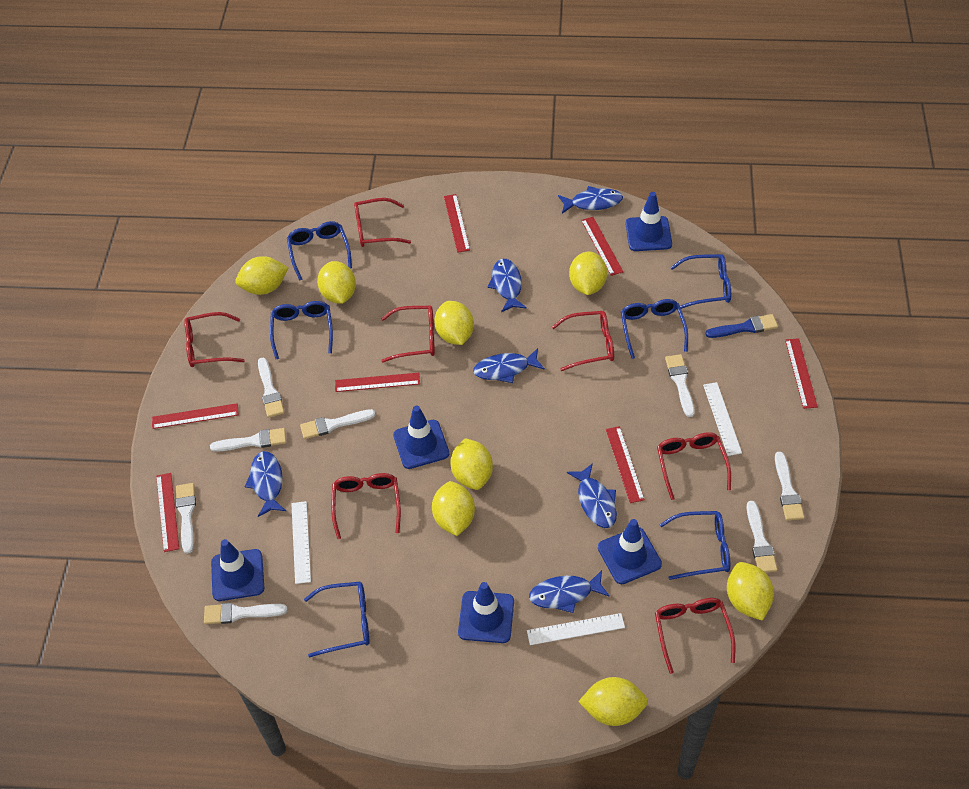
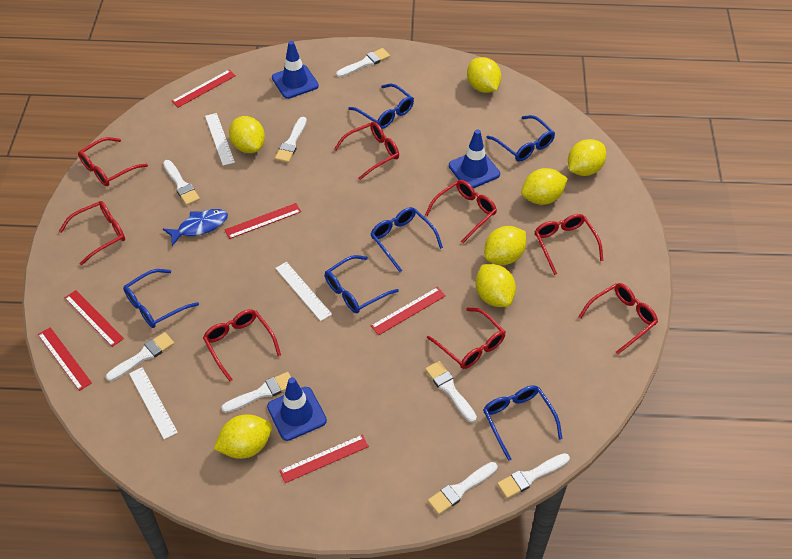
blue brush: 1 -> 0
blue fish: 6 -> 1
blue traffic cone: 5 -> 3
red glasses: 7 -> 8
red ruler: 7 -> 6
yellow lemon: 8 -> 7

